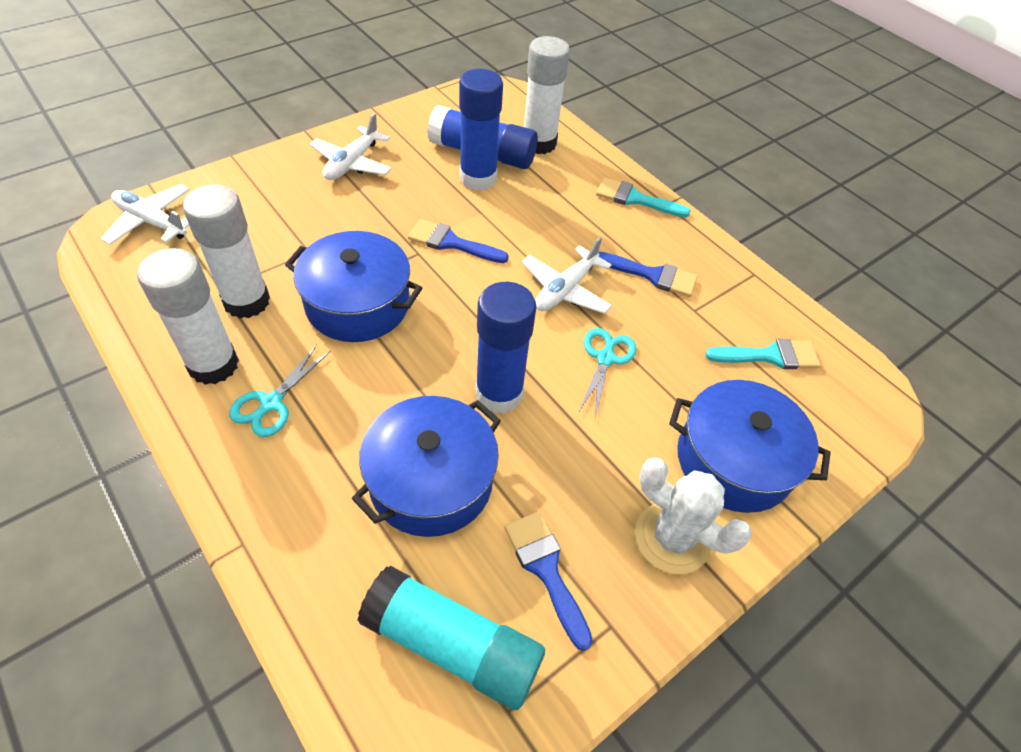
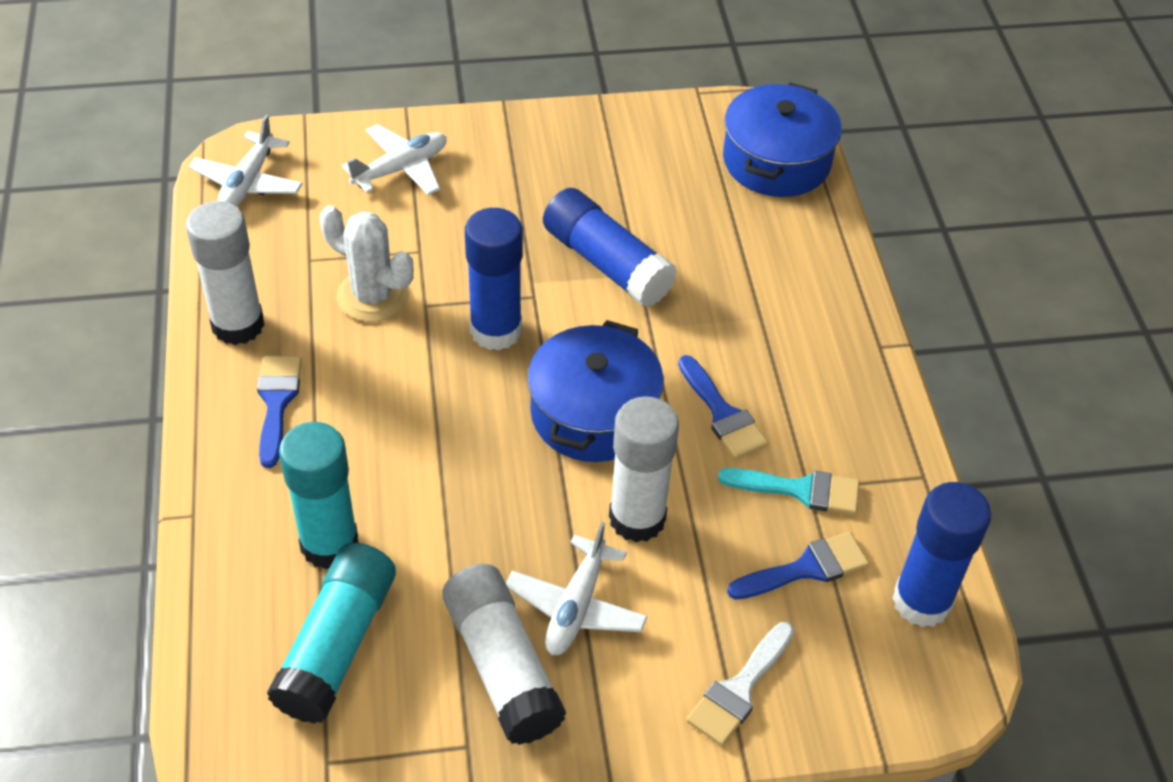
blue pot: 3 -> 2
turquoise brush: 2 -> 1
turquoise glue stick: 1 -> 2
turquoise scissors: 2 -> 0
white brush: 0 -> 1

